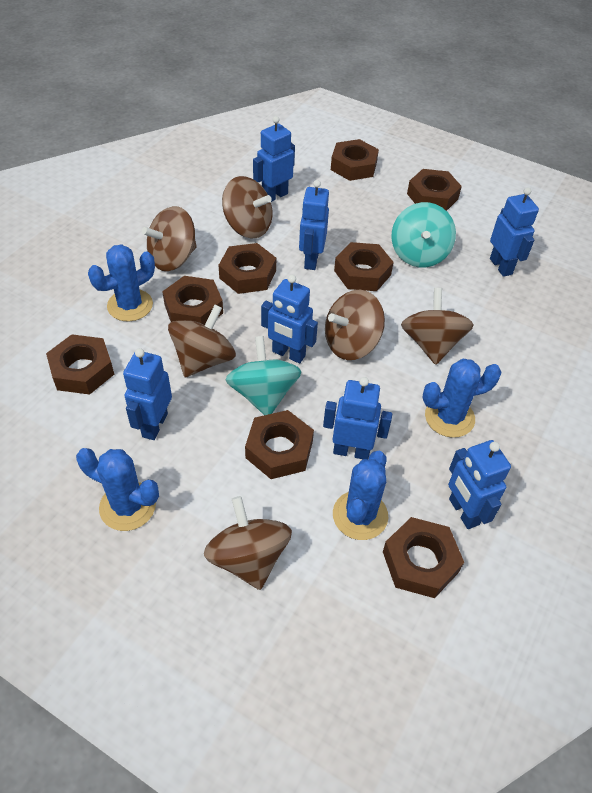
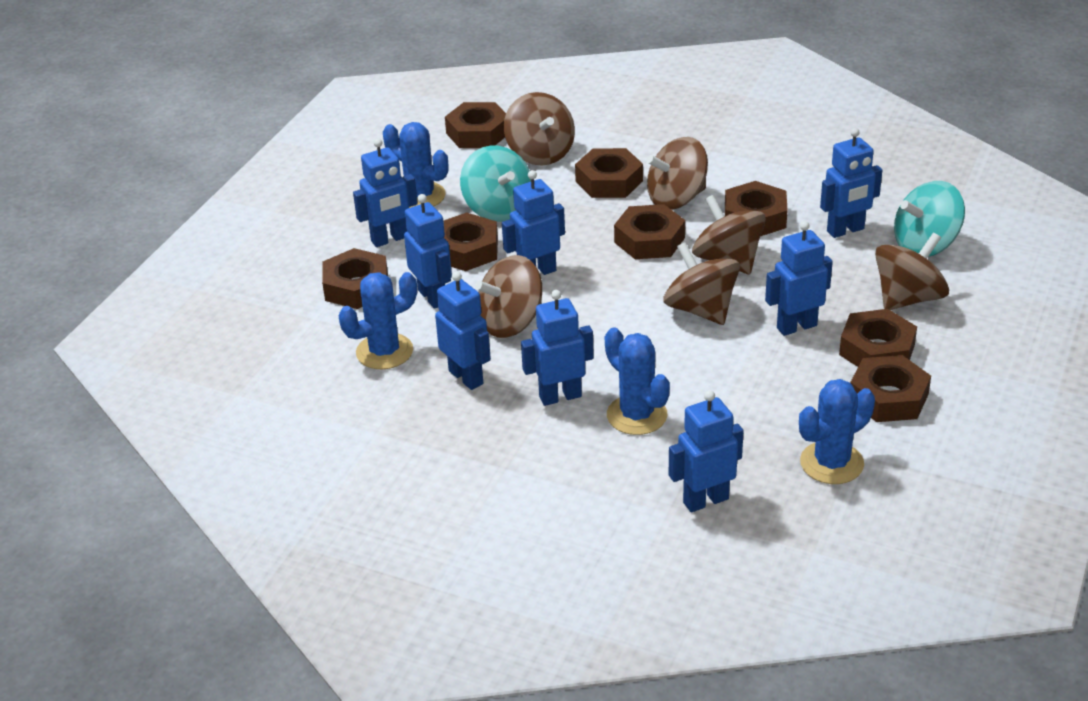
blue robot: 7 -> 8

